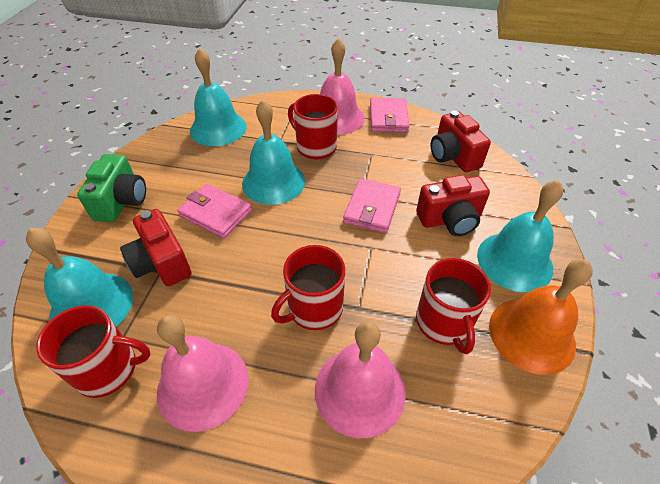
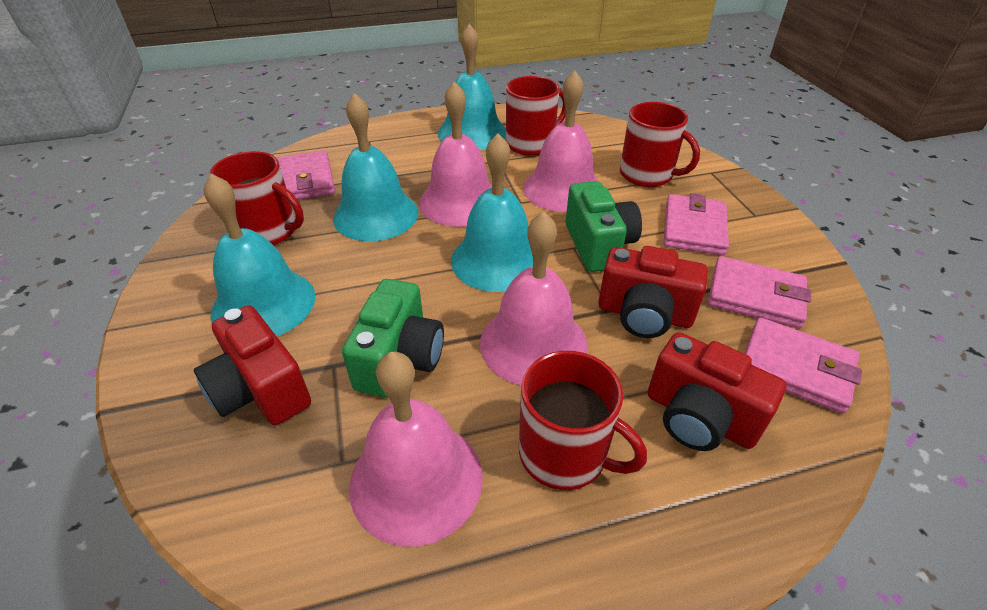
green camera: 1 -> 2
orange bell: 1 -> 0
pink bell: 3 -> 4
pink wallet: 3 -> 4

